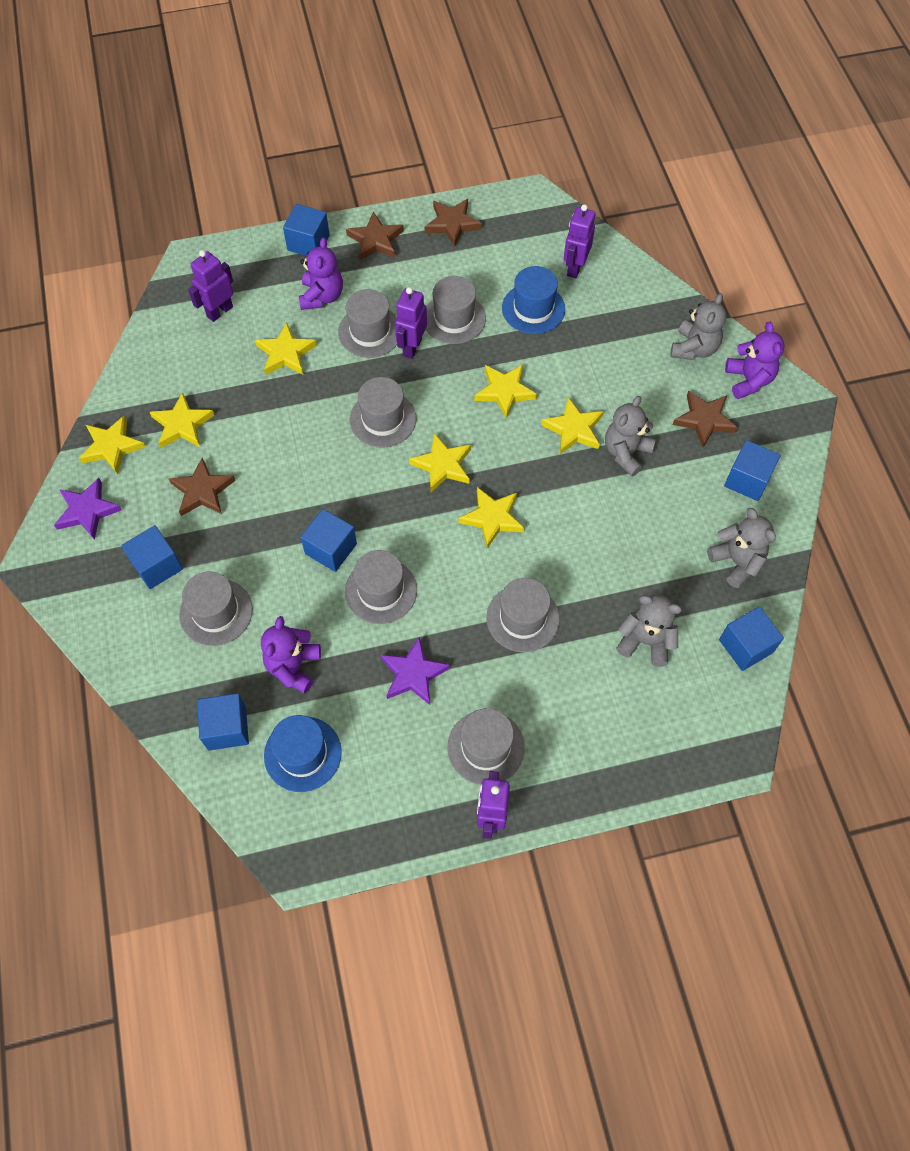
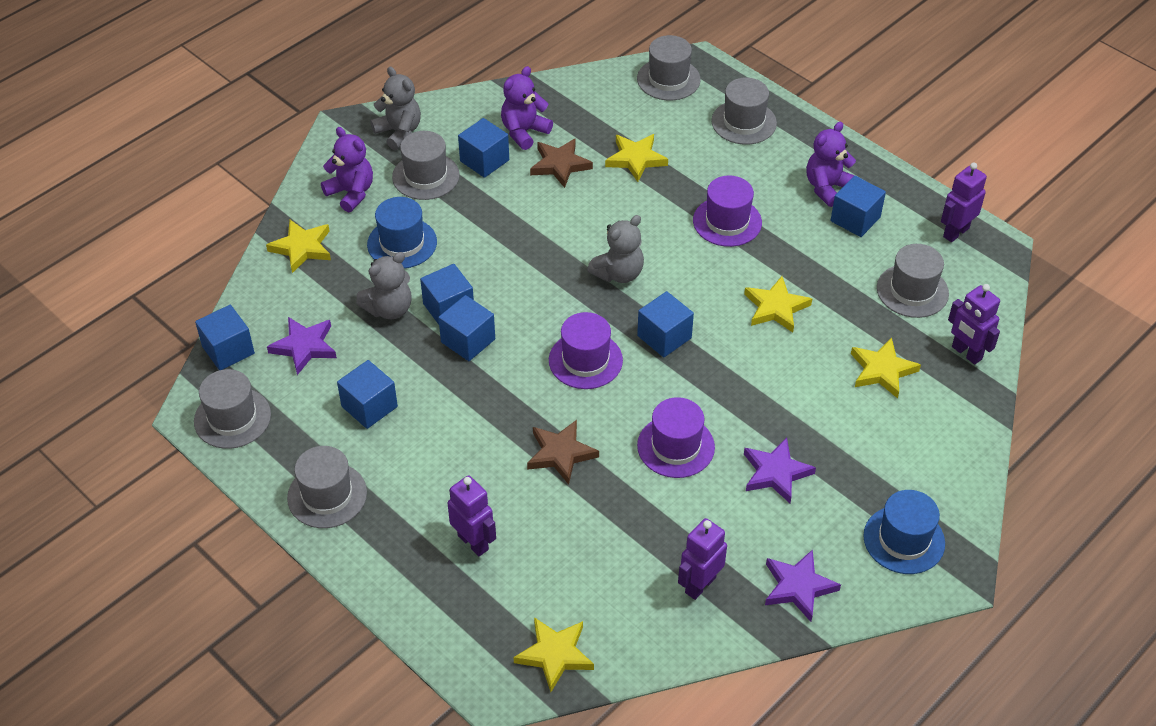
blue cube: 6 -> 7
brown star: 4 -> 2
grey hat: 7 -> 6
grey teddy bear: 4 -> 3
purple hat: 0 -> 3
purple star: 2 -> 3
yellow star: 7 -> 5

